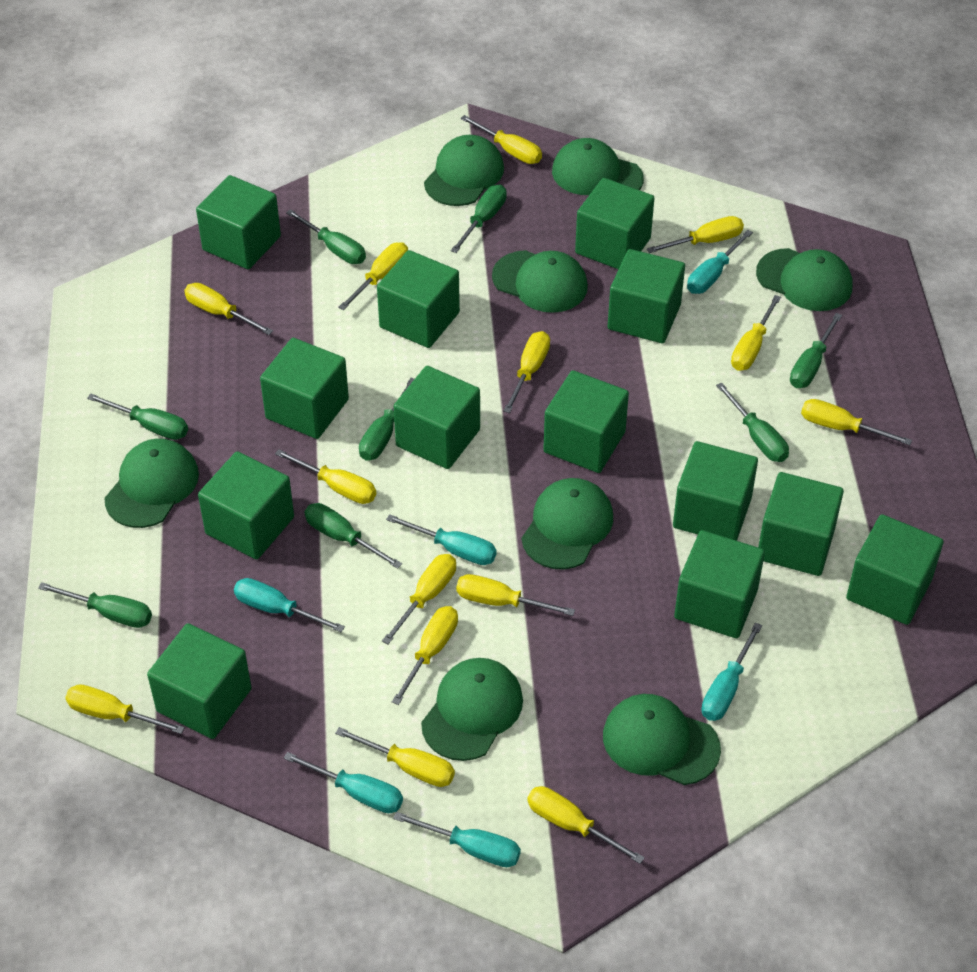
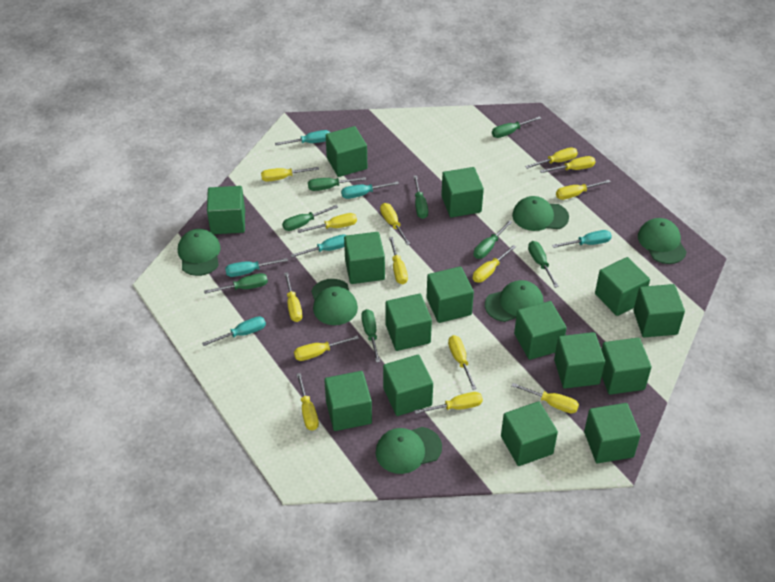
green cap: 8 -> 6
green cube: 13 -> 15

